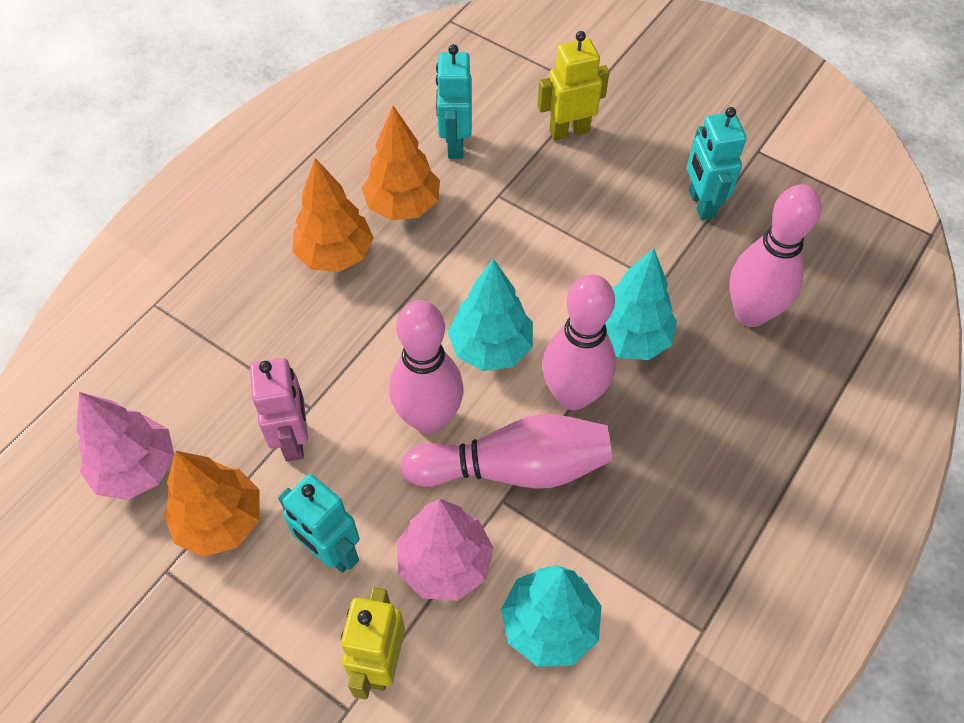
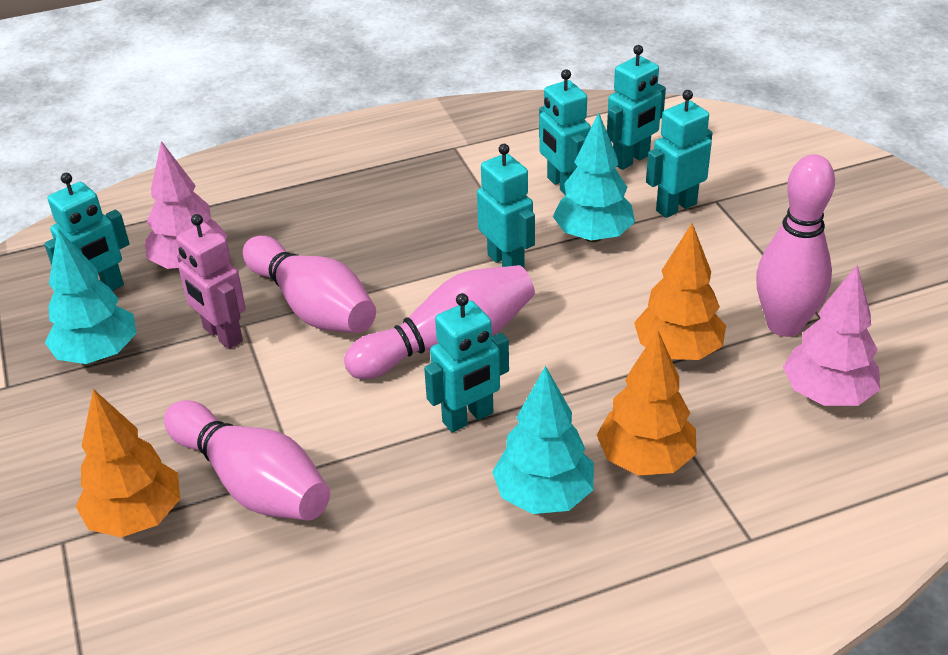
turquoise robot: 3 -> 6
yellow robot: 2 -> 0

